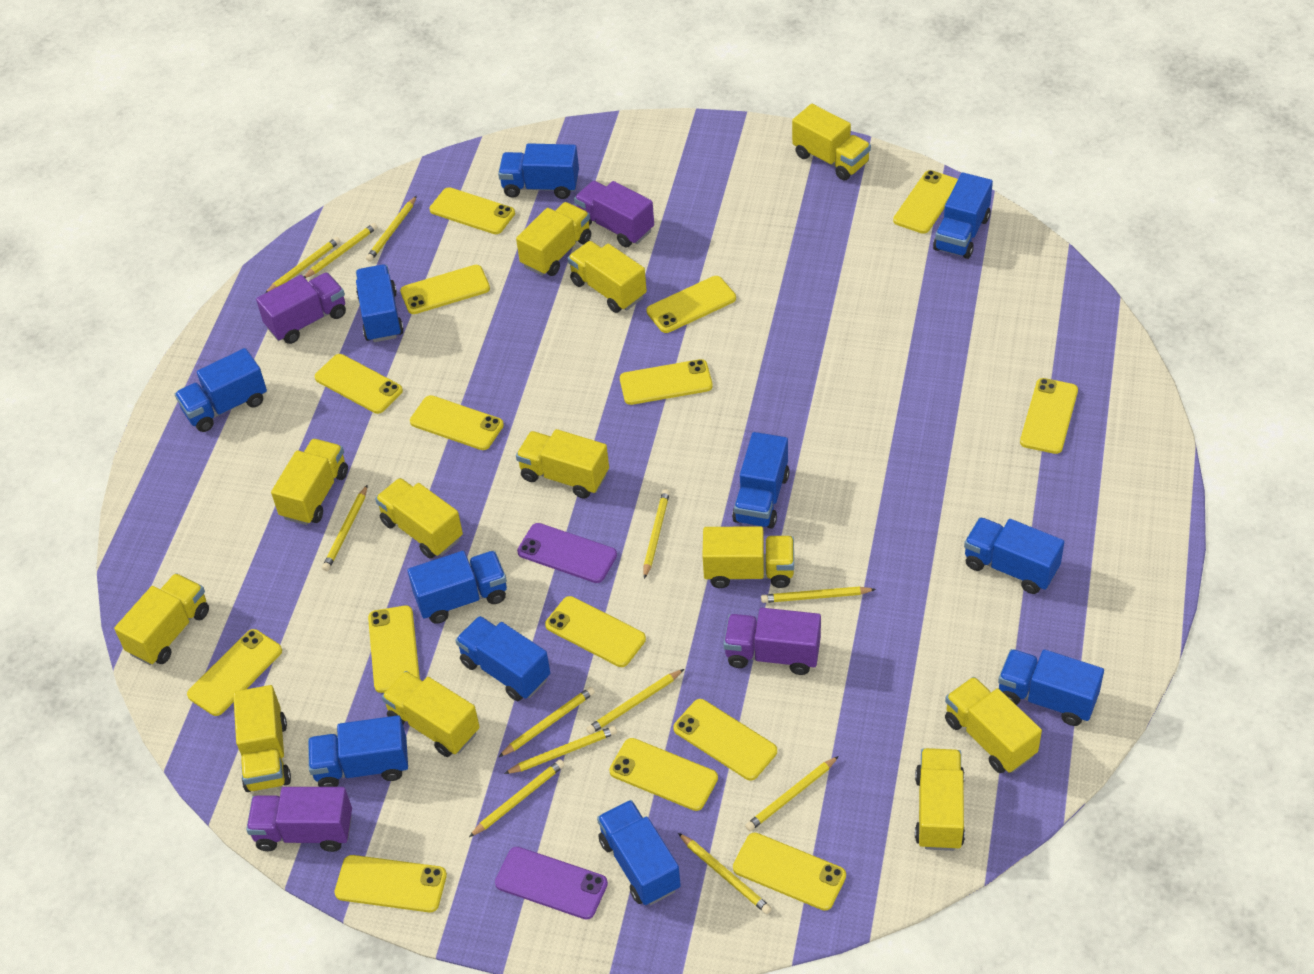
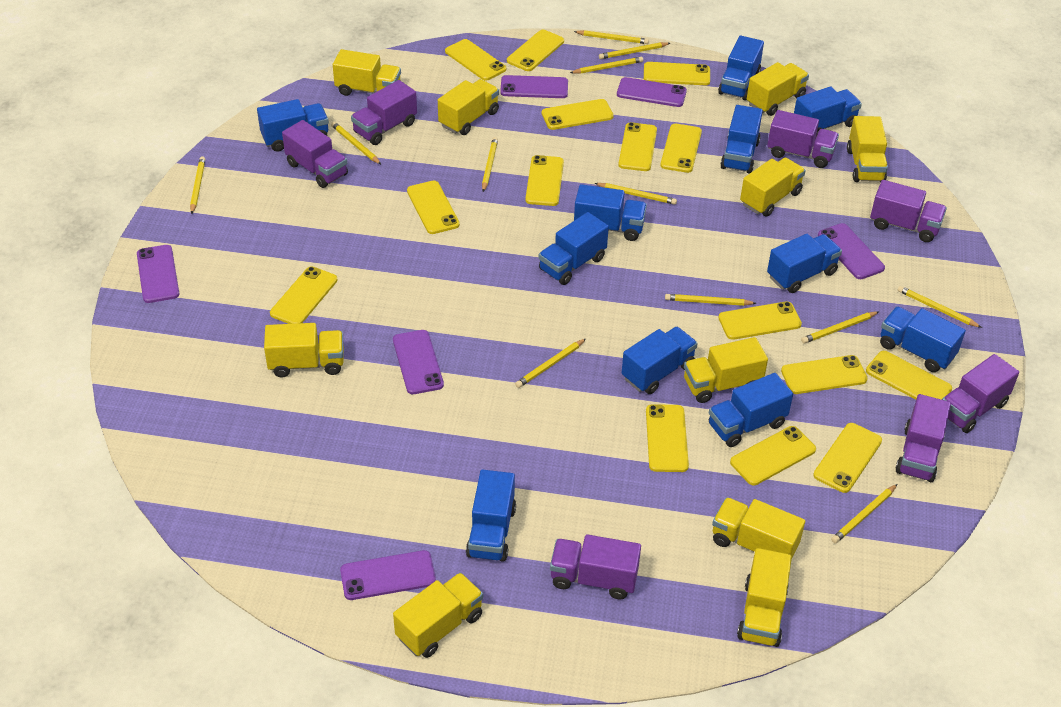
purple phone: 2 -> 6
purple truck: 4 -> 7
yellow truck: 12 -> 10

